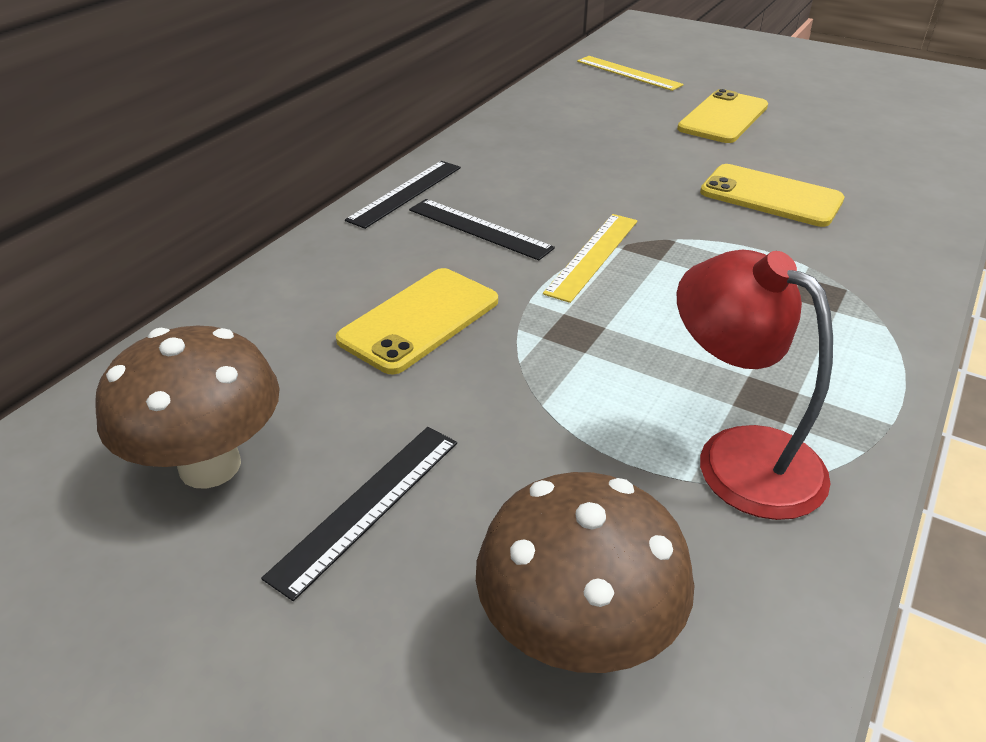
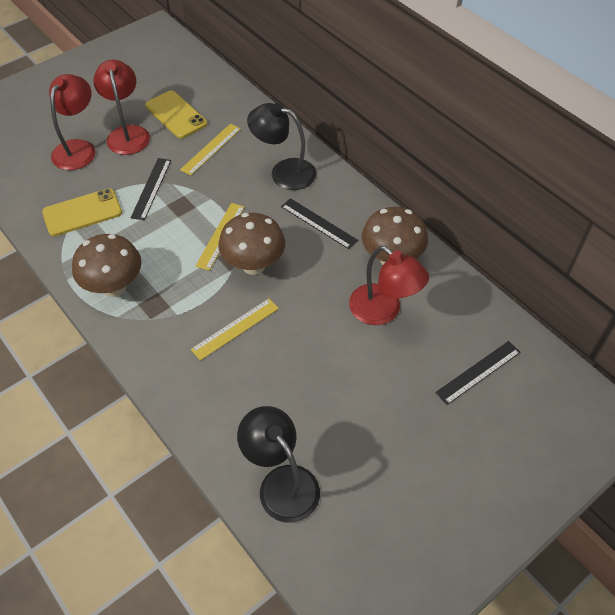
black lamp: 0 -> 2
brown mushroom: 2 -> 3
red lamp: 1 -> 3
yellow phone: 3 -> 2
yellow ruler: 2 -> 3

